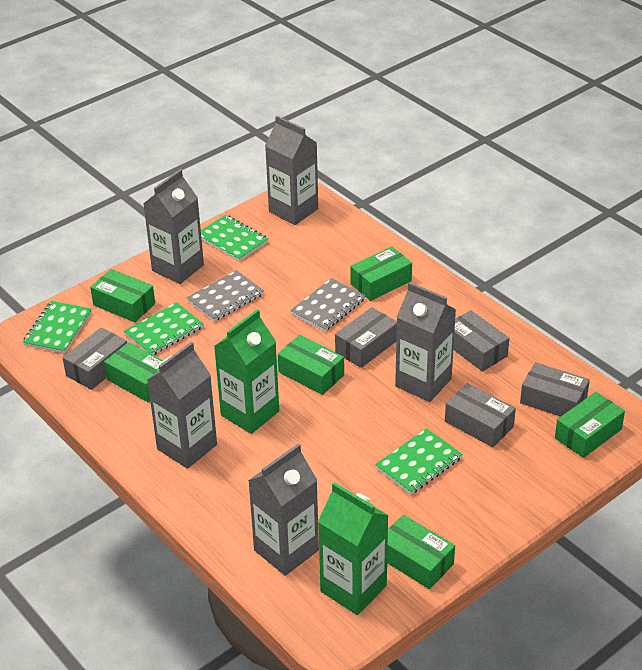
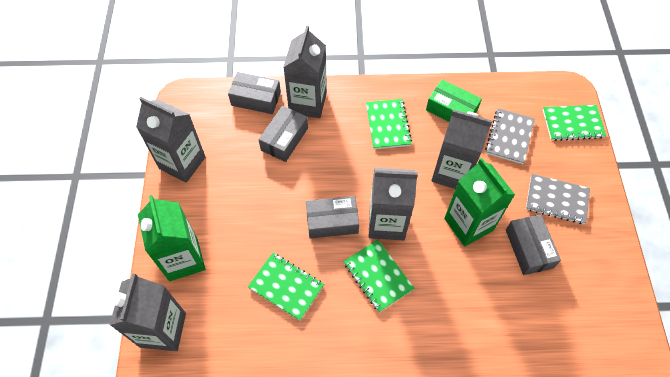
green box: 6 -> 1
grey box: 5 -> 4

